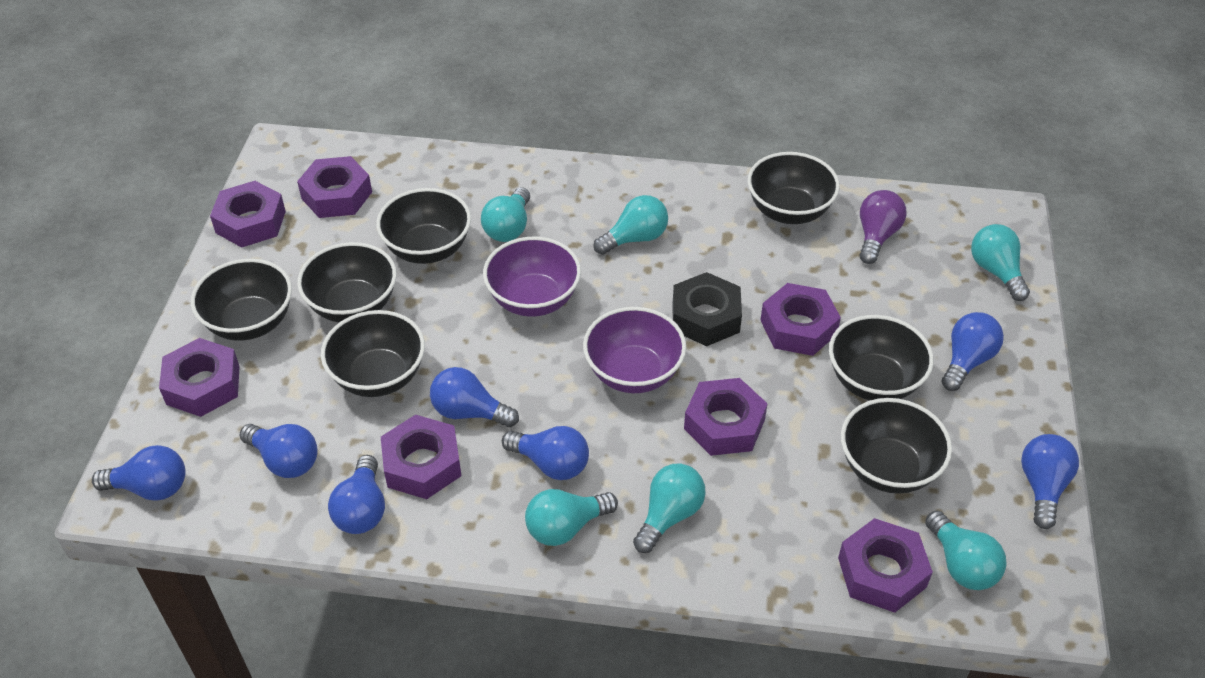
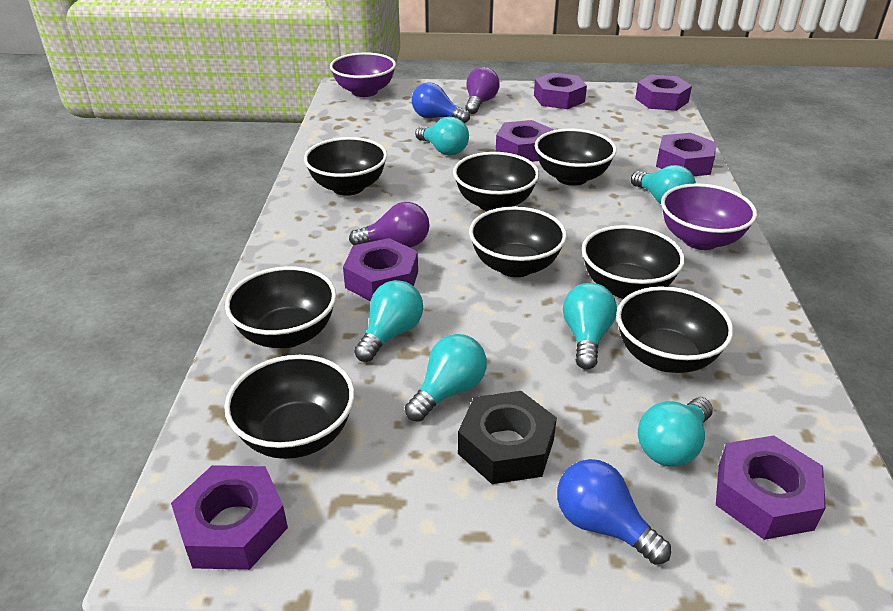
black bowl: 7 -> 8
blue light bulb: 7 -> 2
purple light bulb: 1 -> 2

